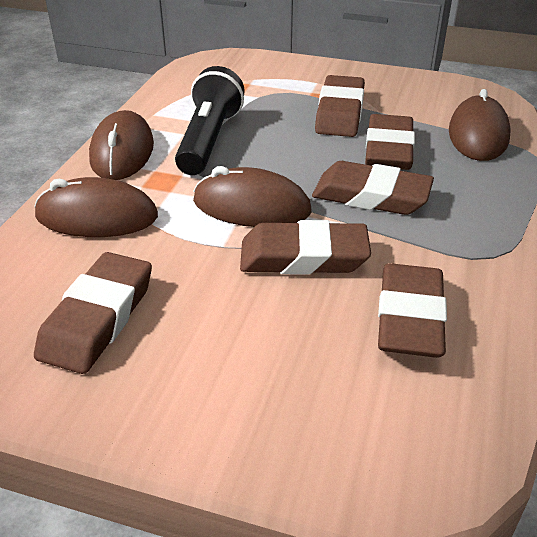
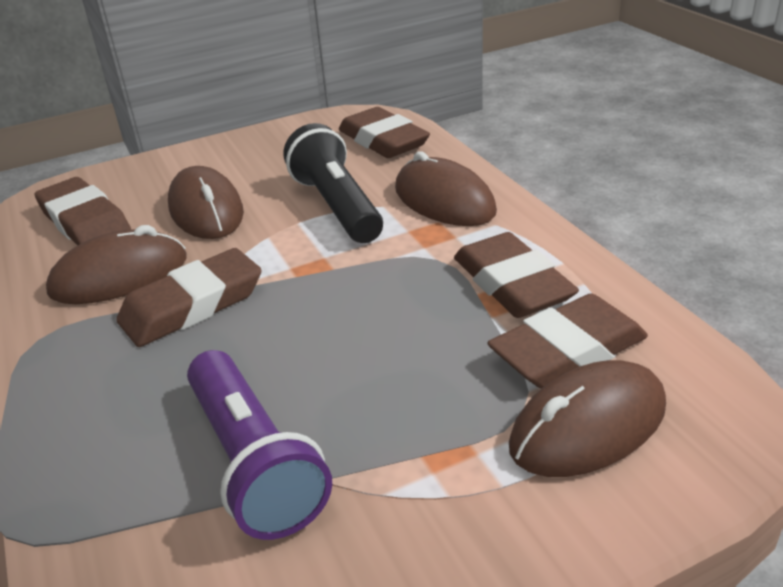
brown eraser: 6 -> 5
purple flashlight: 0 -> 1

